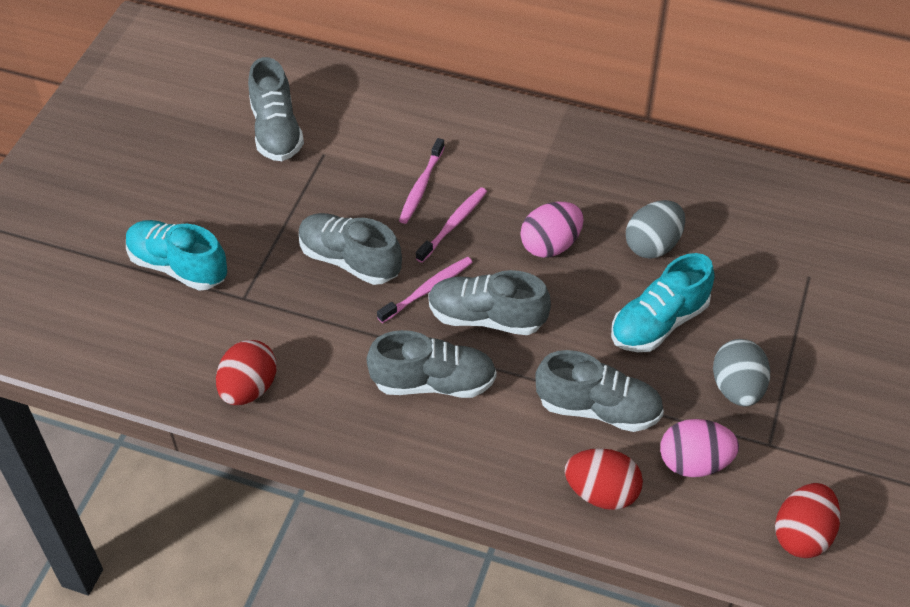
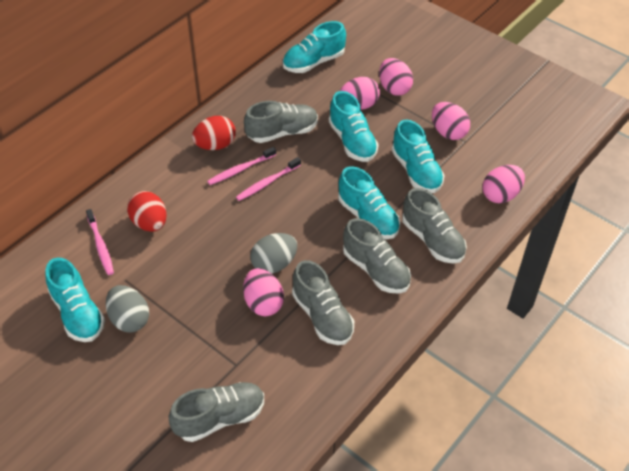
pink egg: 2 -> 5
red egg: 3 -> 2
turquoise shoe: 2 -> 5

